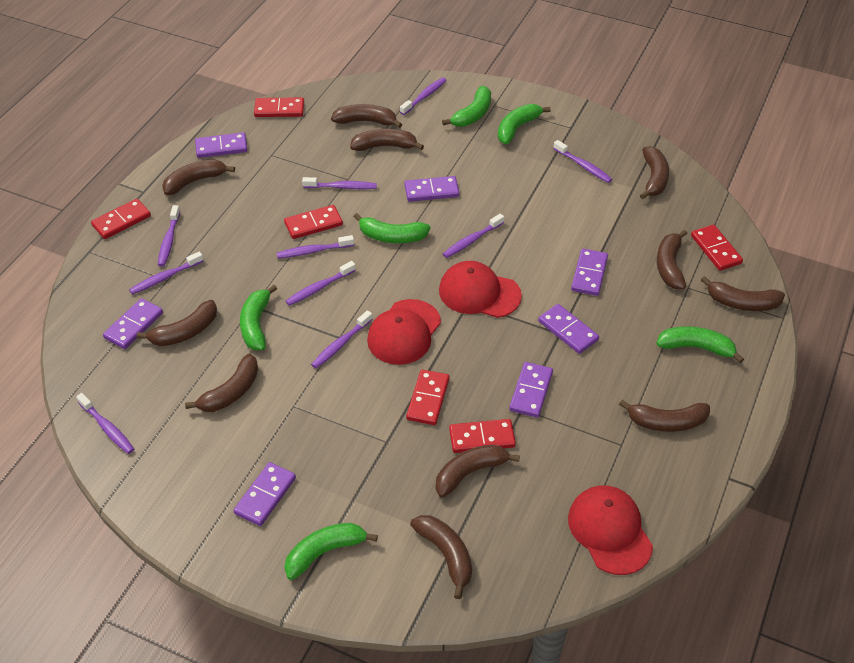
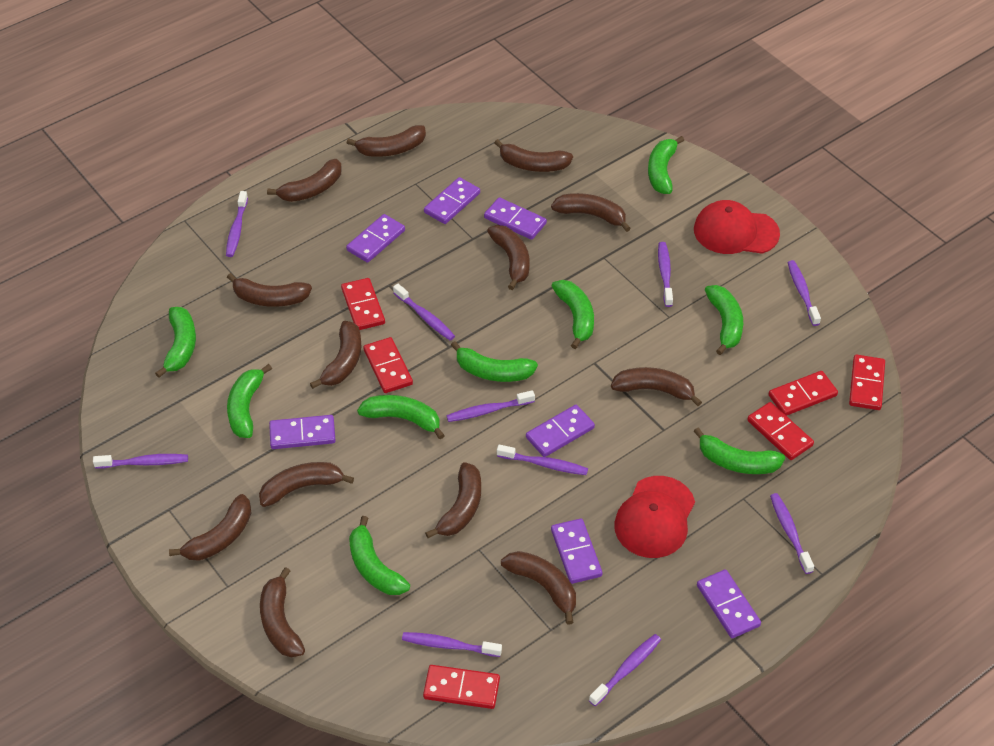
brown banana: 11 -> 13
green banana: 6 -> 9
red cap: 3 -> 2

